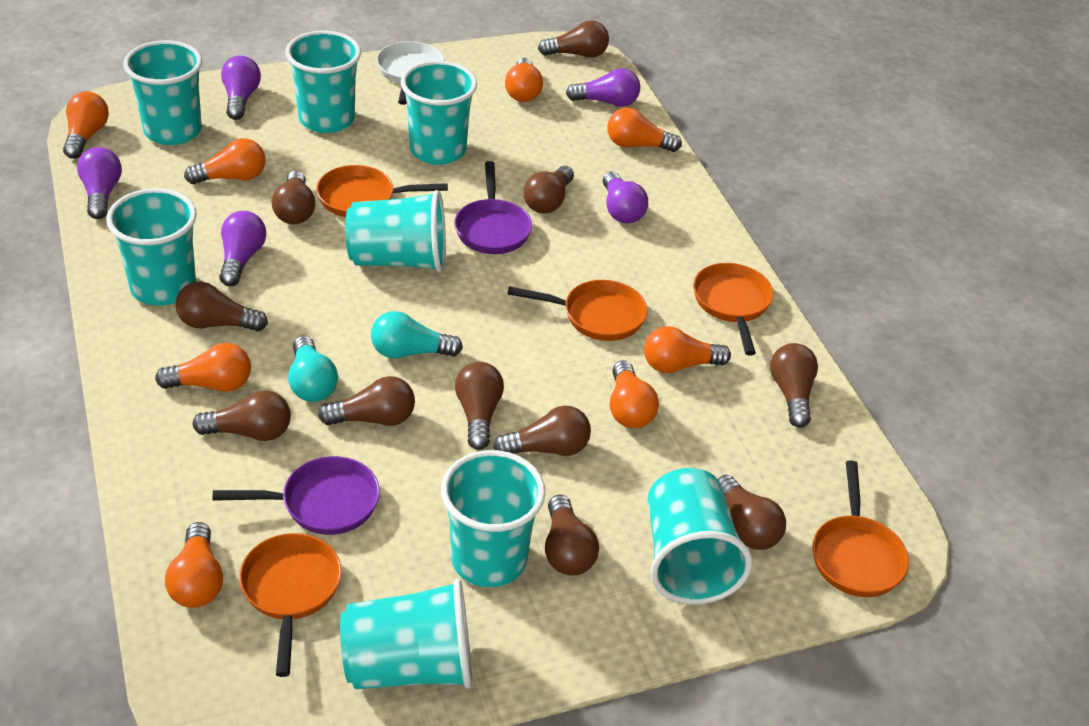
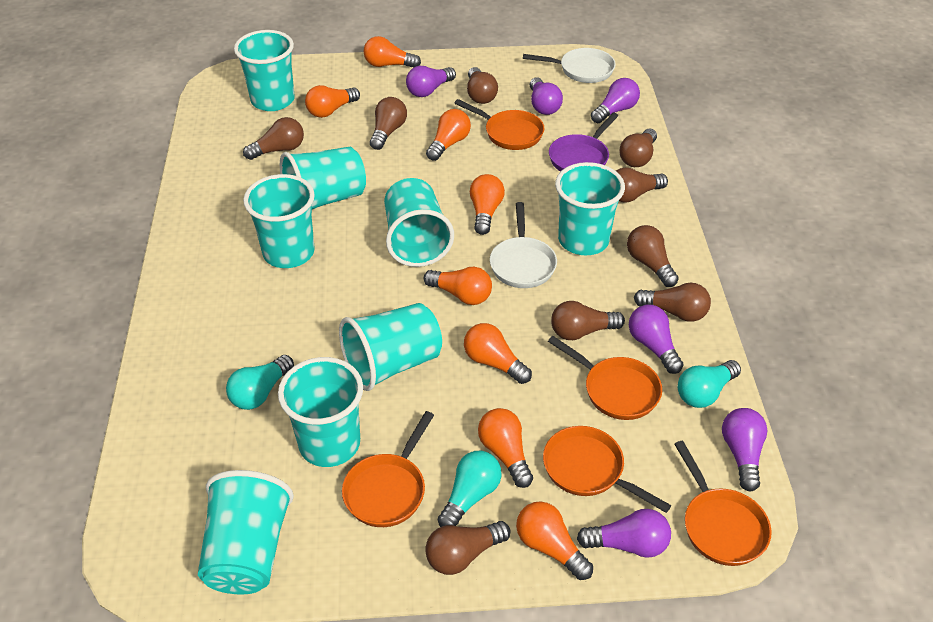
brown light bulb: 11 -> 9
purple light bulb: 5 -> 6
purple pan: 2 -> 1
turquoise light bulb: 2 -> 3
white pan: 1 -> 2

